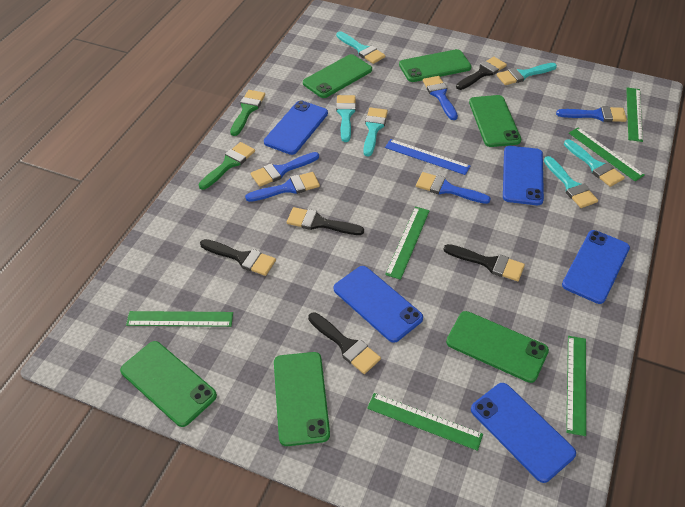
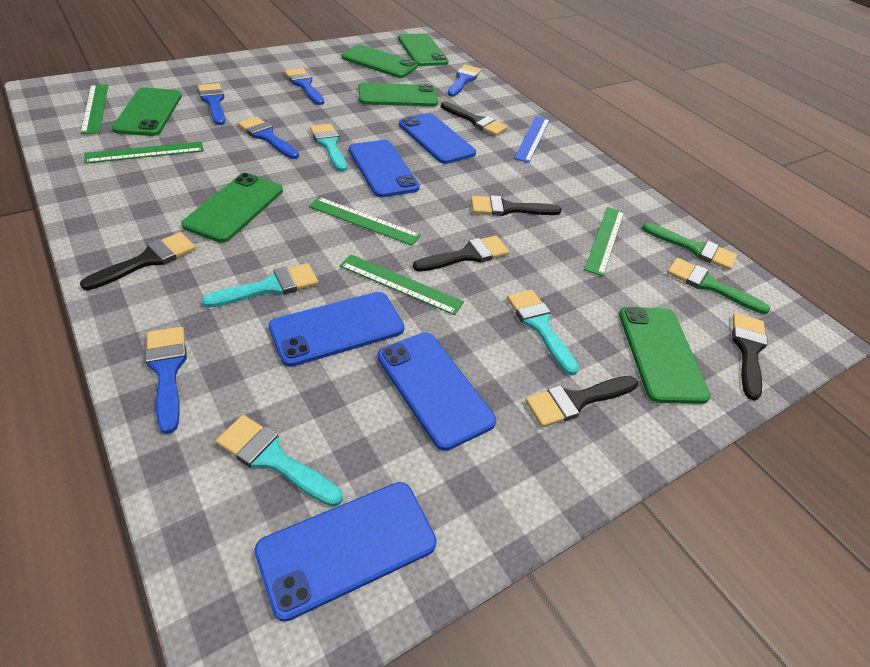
black brush: 5 -> 6
green ruler: 6 -> 5
turquoise brush: 6 -> 4

